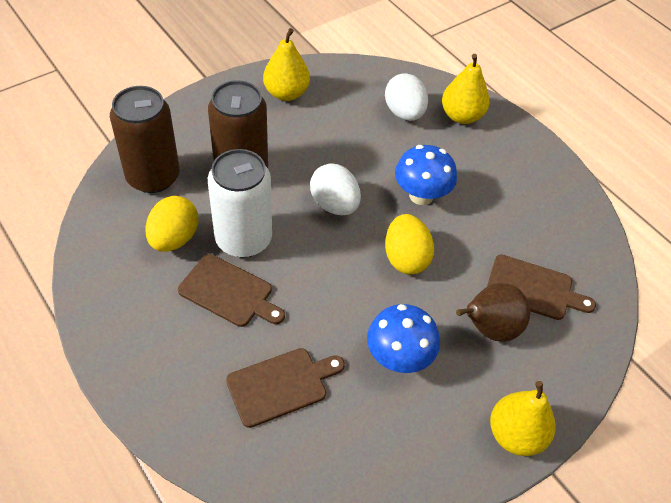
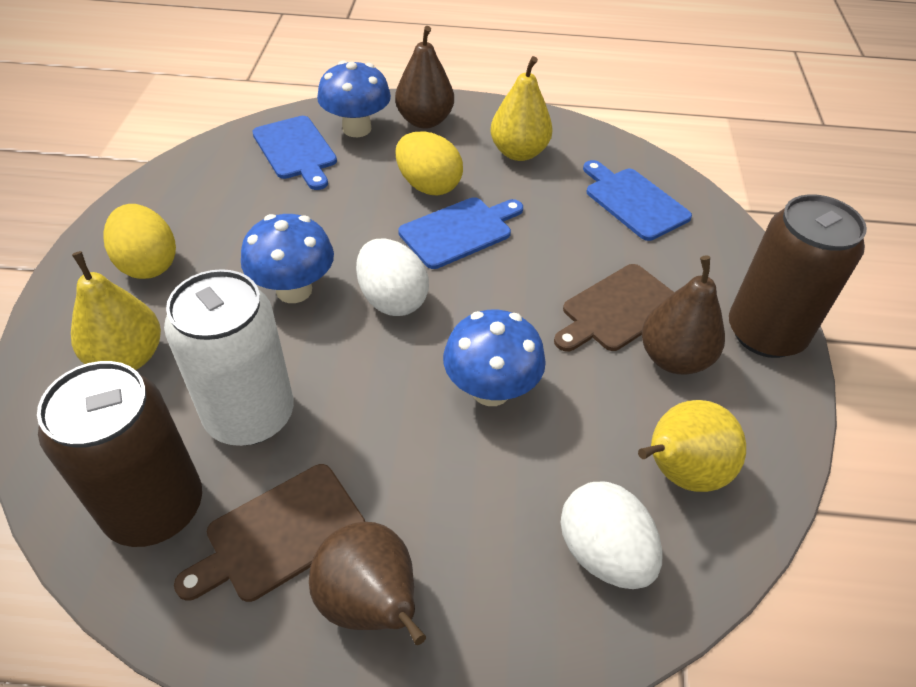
blue cutting board: 0 -> 3
blue mushroom: 2 -> 3
brown cutting board: 3 -> 2
brown pear: 1 -> 3

